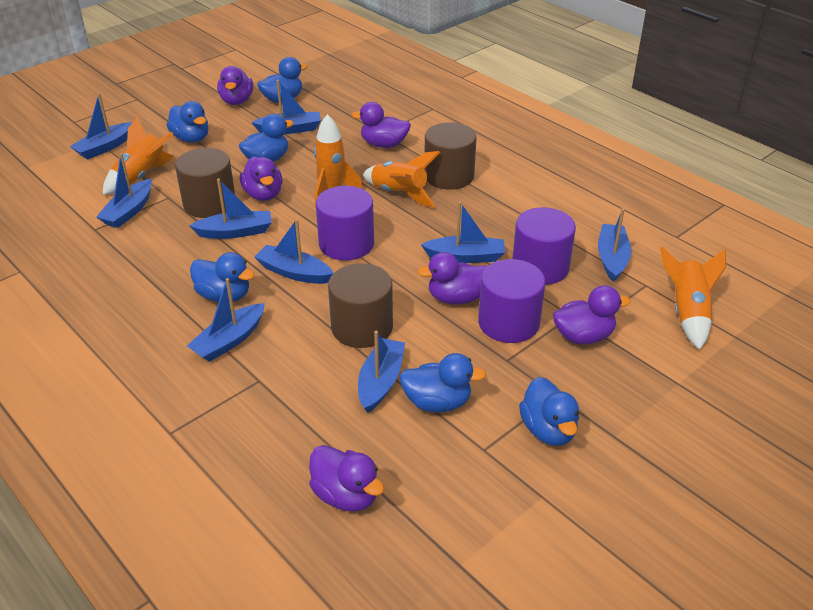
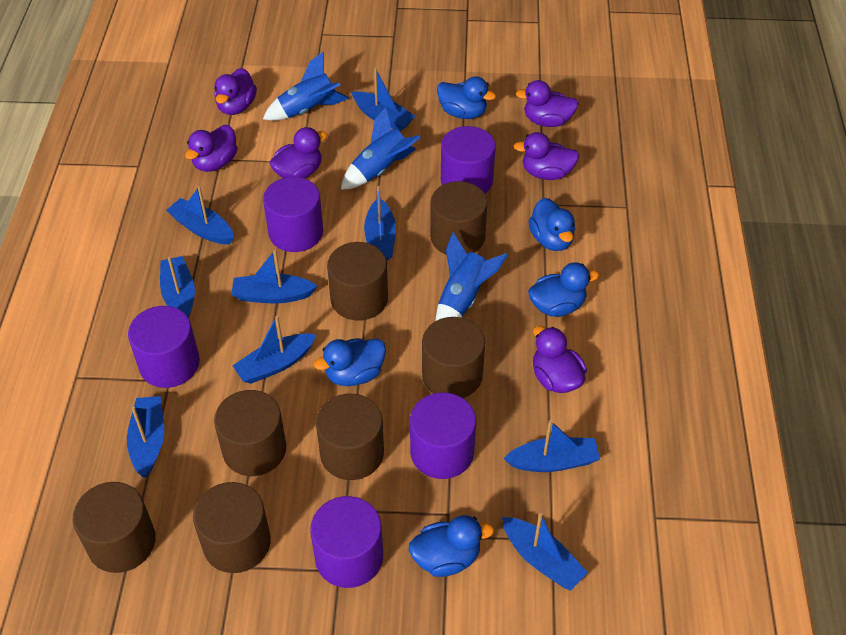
blue duck: 6 -> 5
blue rocket: 0 -> 3
brown cylinder: 3 -> 7
orange rocket: 4 -> 0
purple cylinder: 3 -> 5

